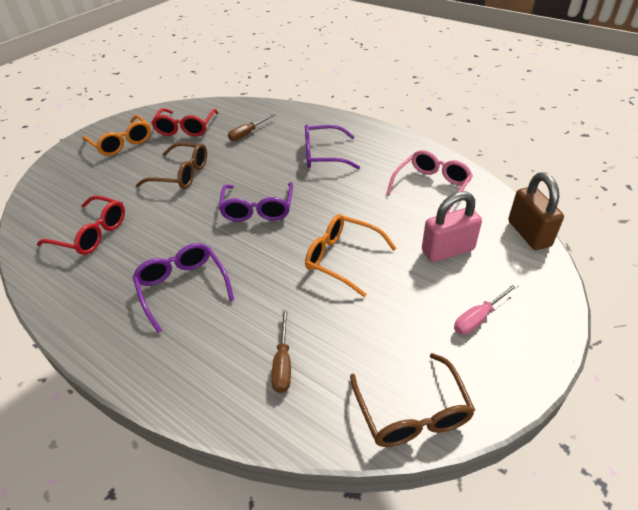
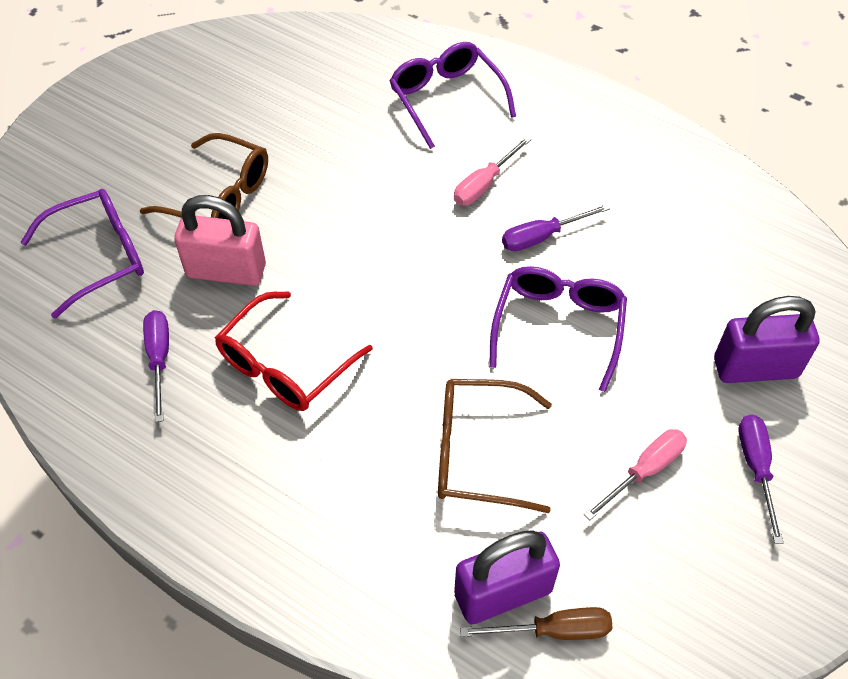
brown padlock: 1 -> 0
brown screwdriver: 2 -> 1
orange glasses: 2 -> 0
pink glasses: 1 -> 0
pink screwdriver: 1 -> 2
purple padlock: 0 -> 2
purple screwdriver: 0 -> 3
red glasses: 2 -> 1

